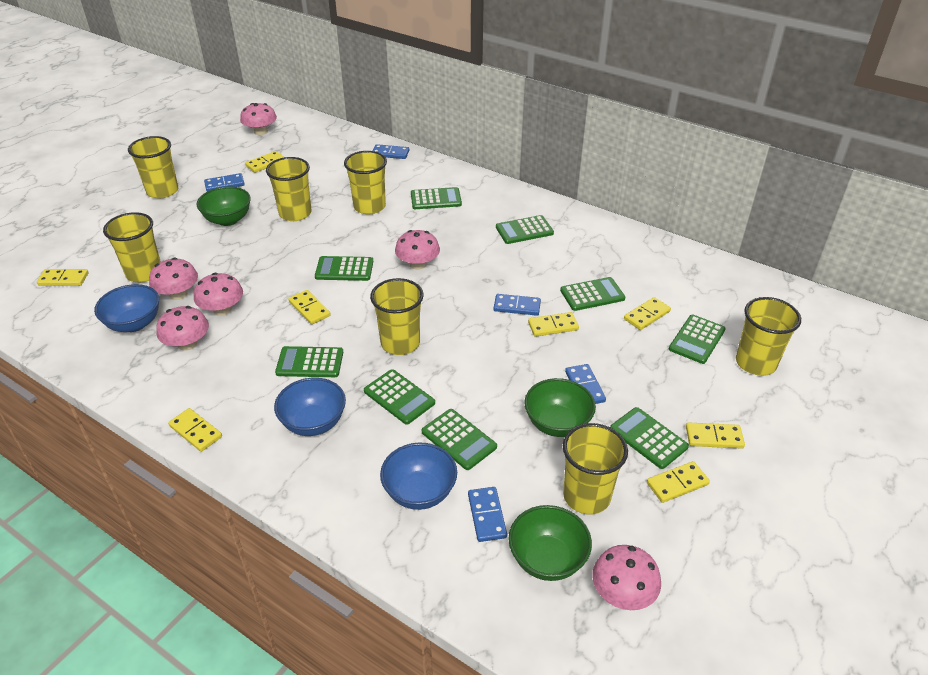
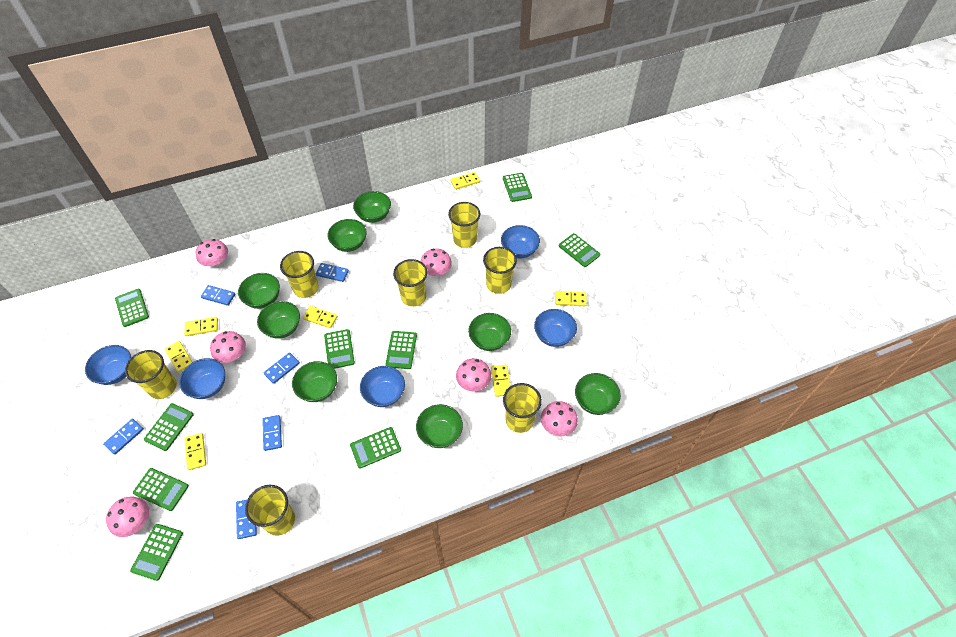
blue bowl: 3 -> 5
blue domino: 5 -> 6
green bowl: 3 -> 8
yellow domino: 8 -> 7

